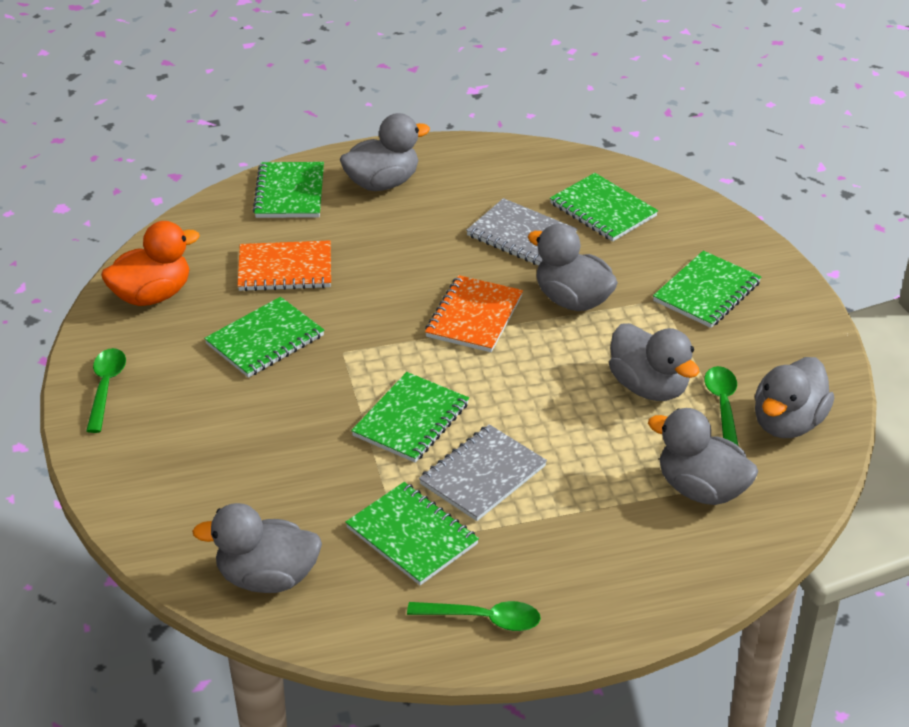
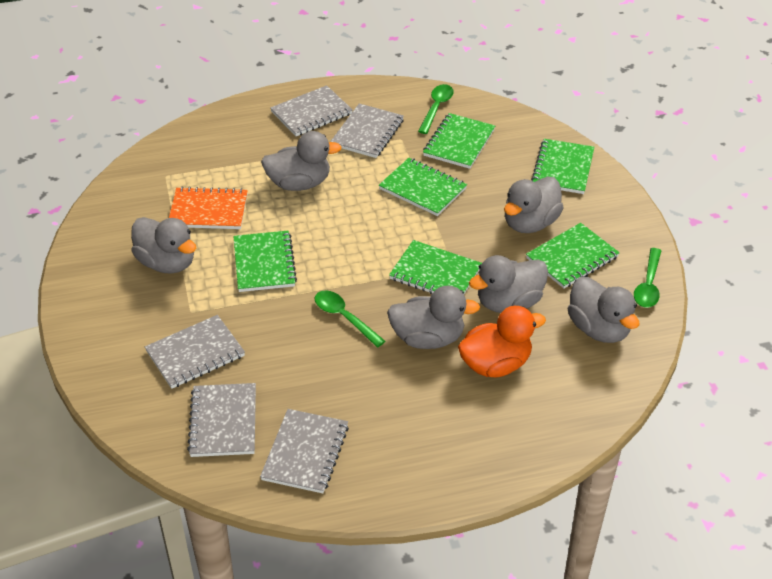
grey notebook: 2 -> 5
orange notebook: 2 -> 1

